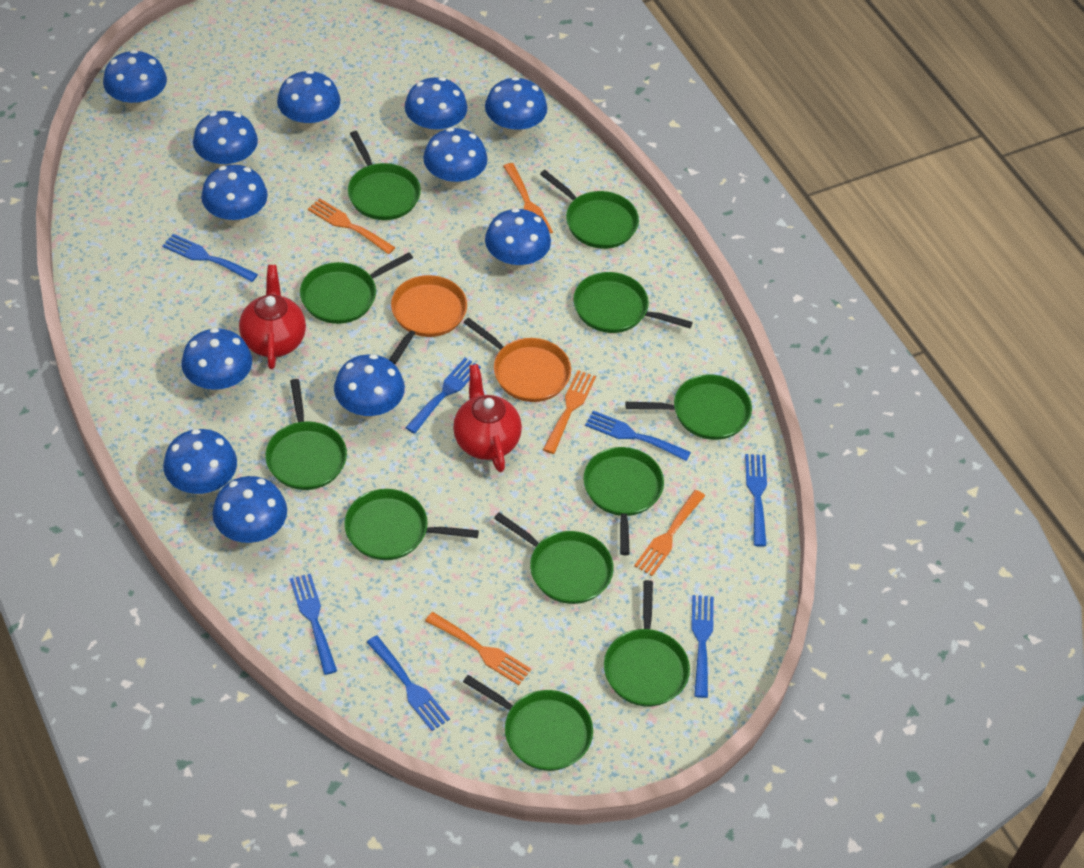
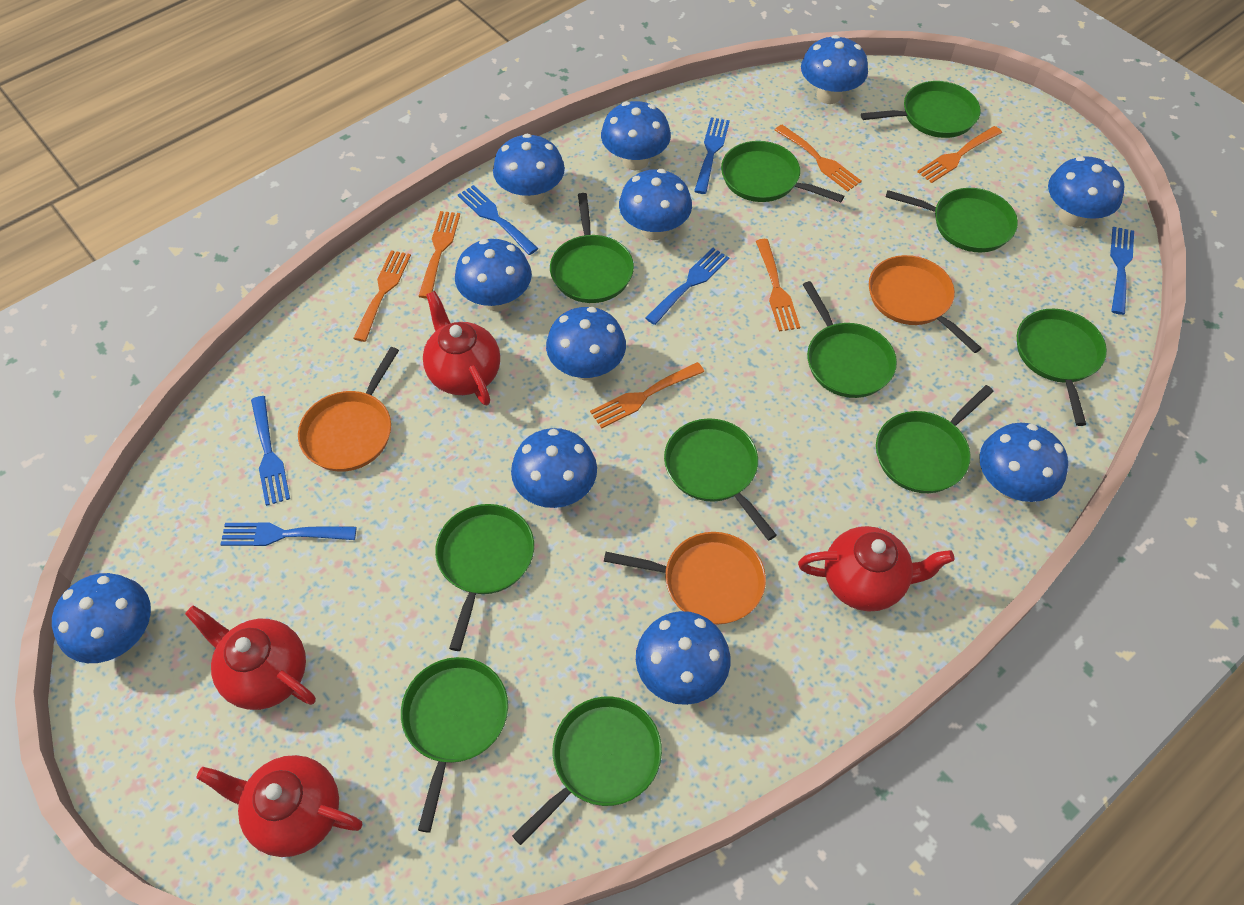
blue fork: 7 -> 6
blue mushroom: 12 -> 11
orange fork: 5 -> 6
orange pan: 2 -> 3
red teapot: 2 -> 4

